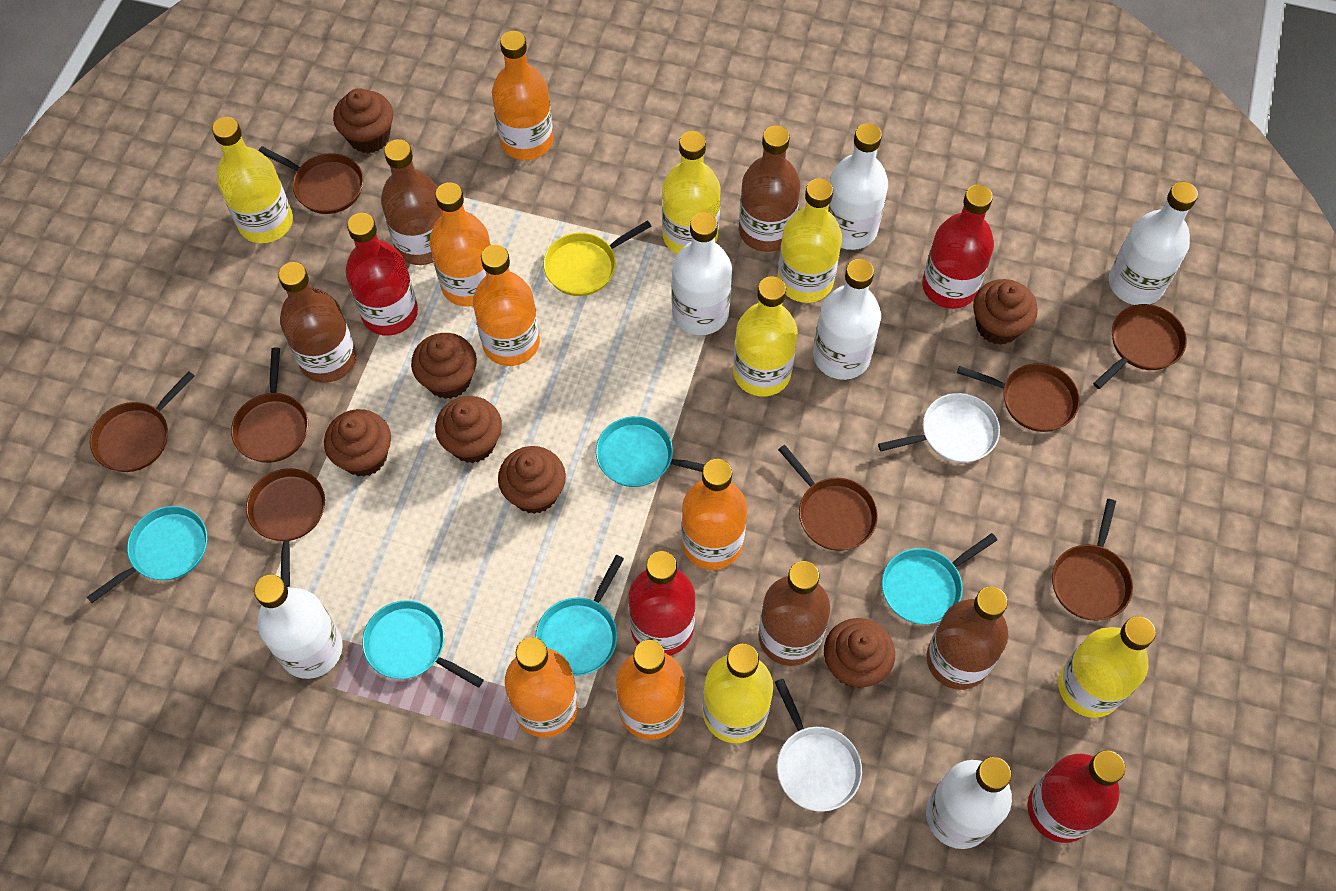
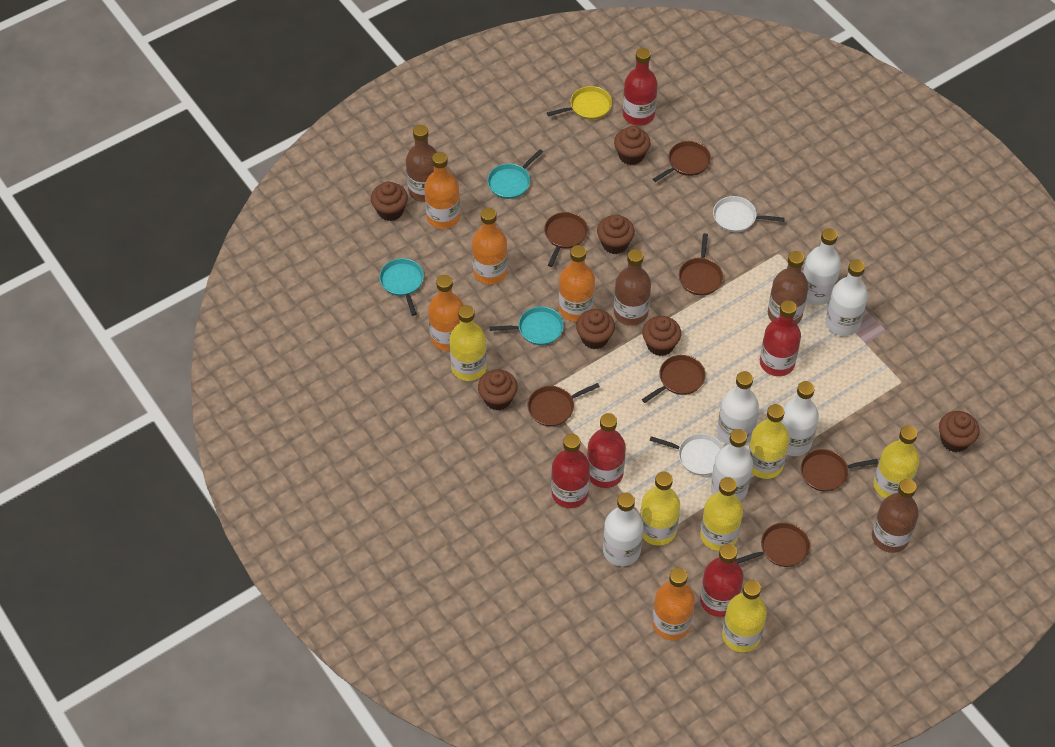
brown bottle: 5 -> 4
brown pan: 8 -> 7
orange bottle: 6 -> 5
red bottle: 4 -> 5
turquoise pan: 5 -> 3

